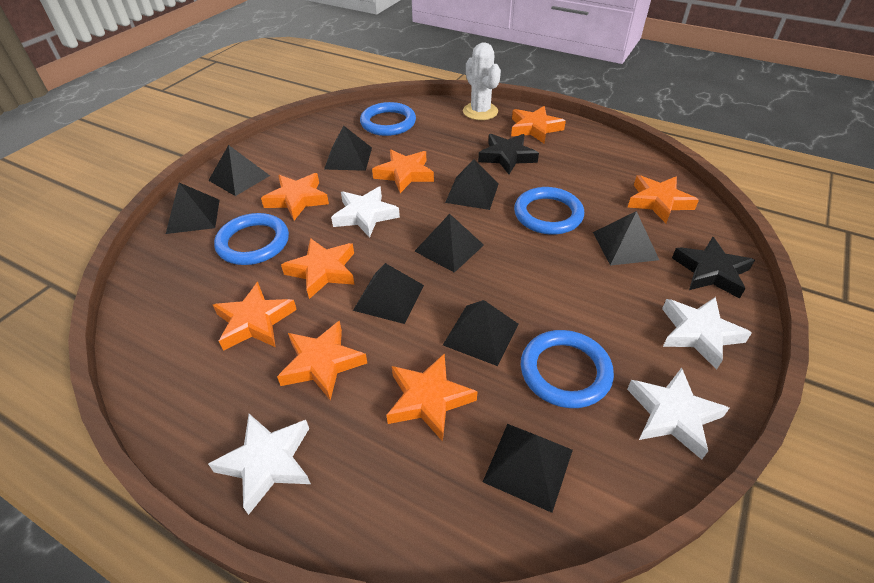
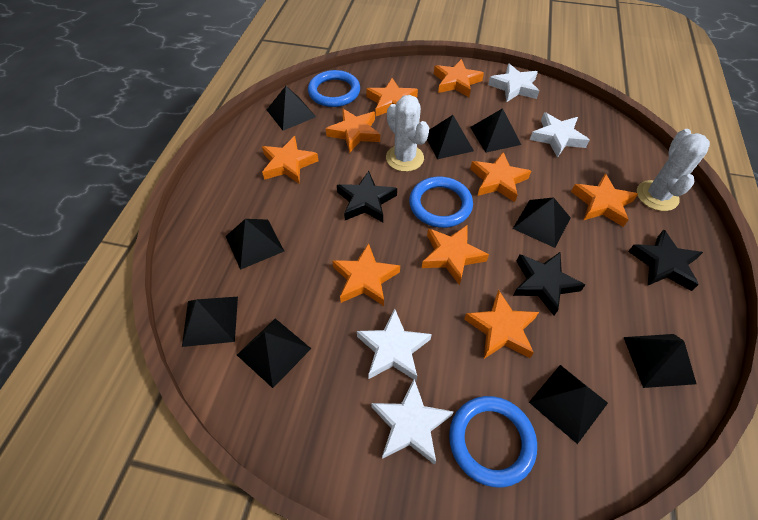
black star: 2 -> 3
blue ring: 4 -> 3
orange star: 8 -> 9
white cactus: 1 -> 2

